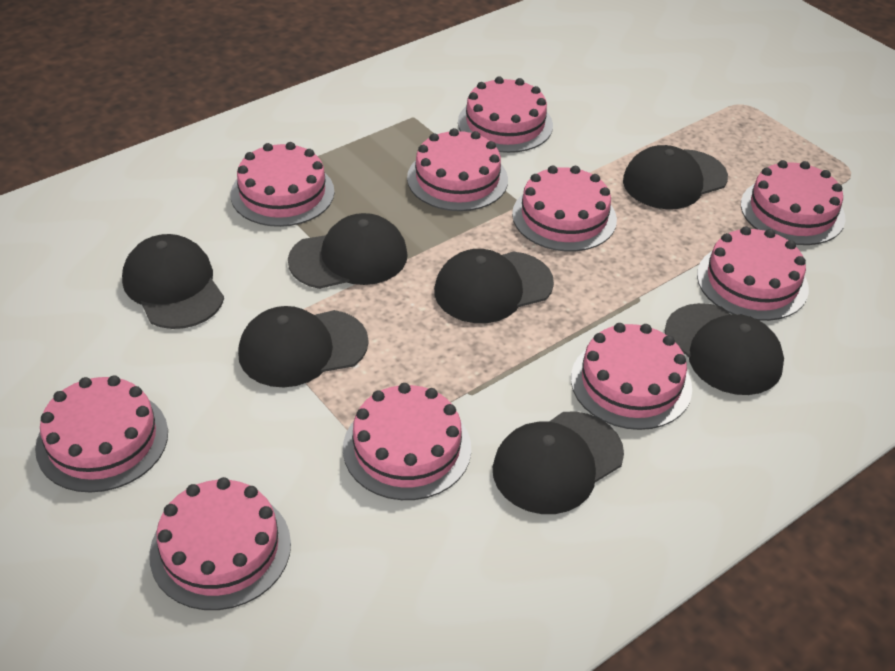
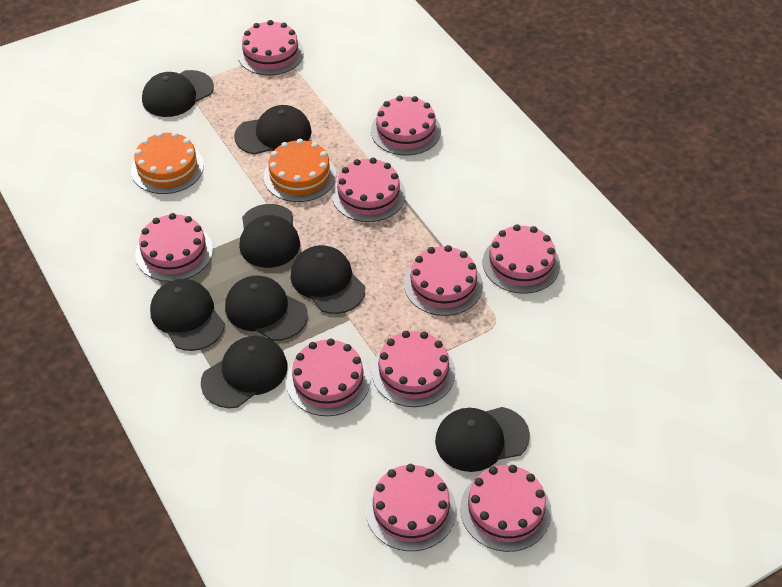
black cap: 7 -> 8
orange cake: 0 -> 2

